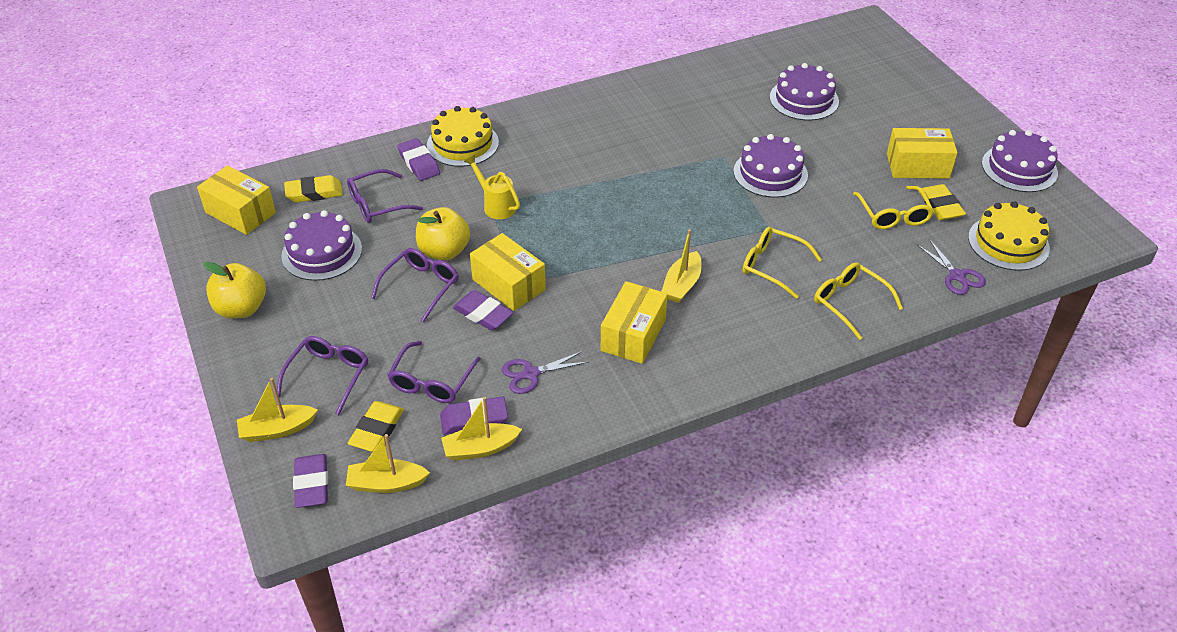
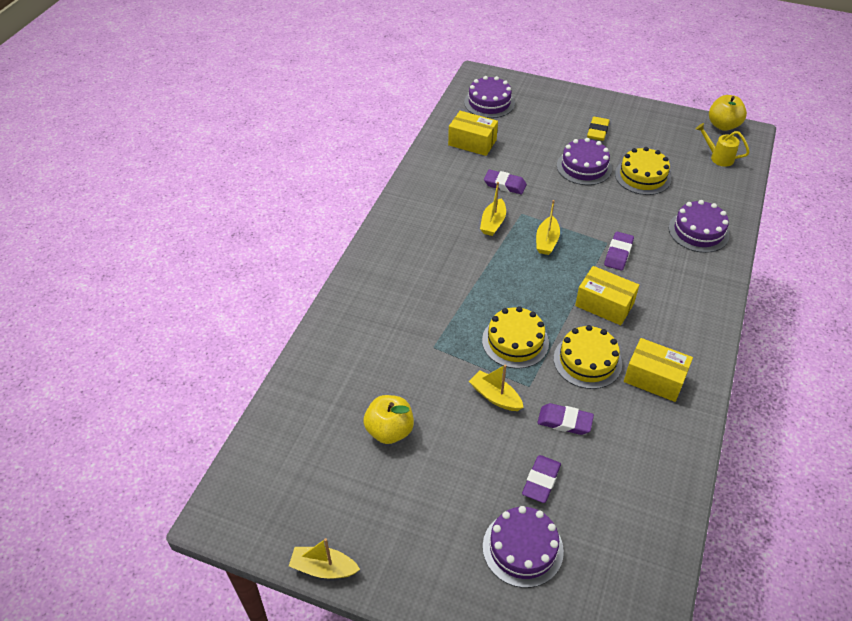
purple glasses: 4 -> 0
purple scissors: 2 -> 0
yellow box: 4 -> 3
yellow cake: 2 -> 3
yellow eraser: 3 -> 1
yellow glasses: 3 -> 0

